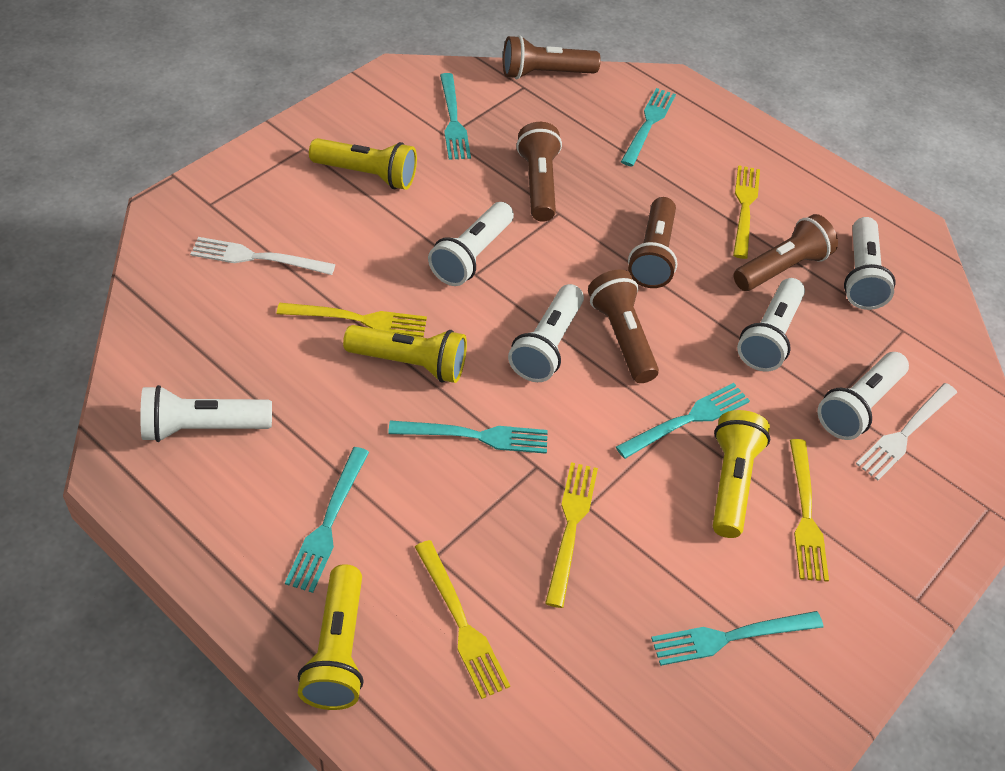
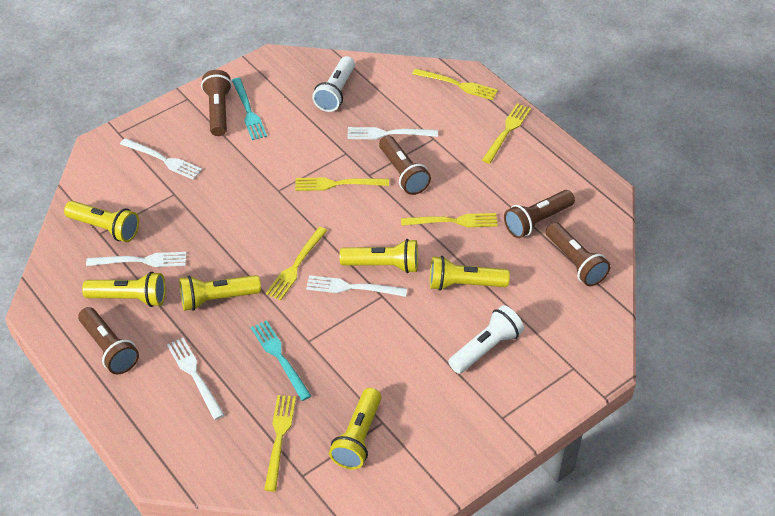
turquoise fork: 6 -> 2
white flashlight: 6 -> 2
white fork: 2 -> 5
yellow flashlight: 4 -> 6
yellow fork: 5 -> 6

